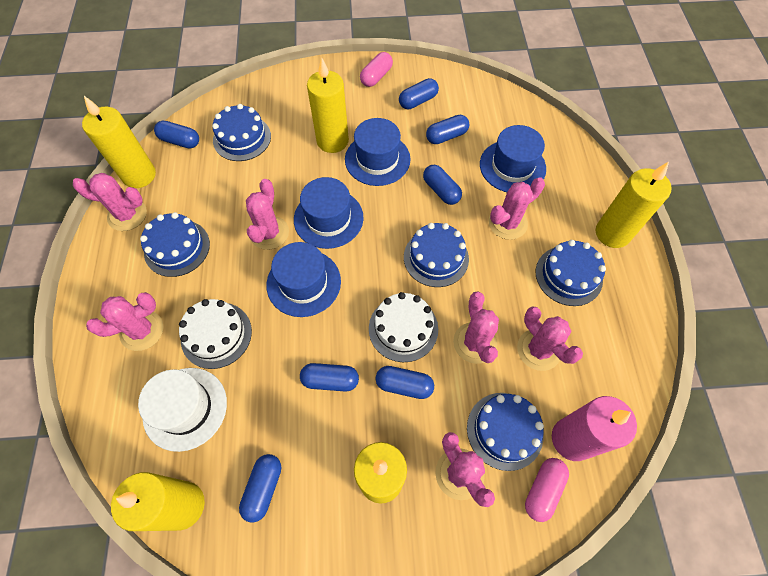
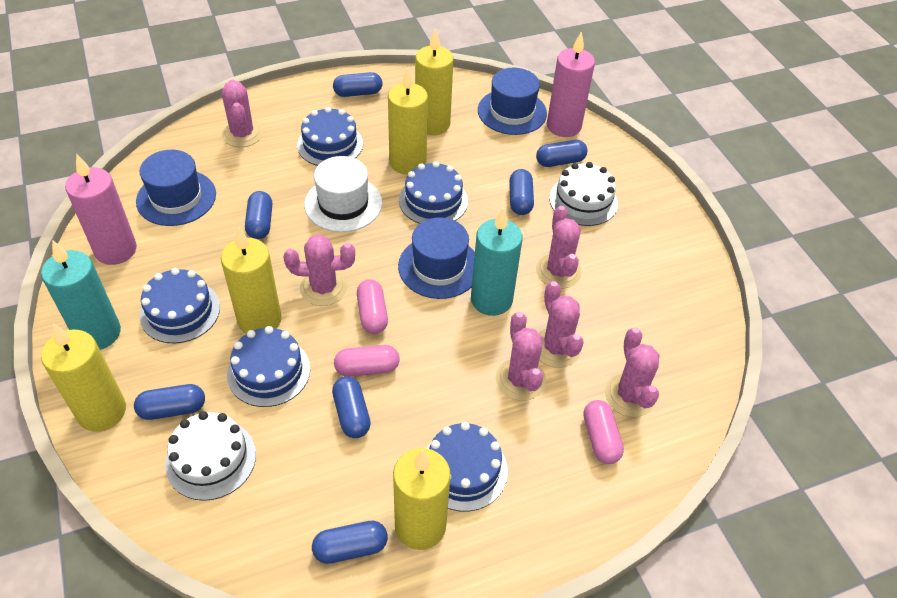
blue hat: 4 -> 3
pink cactus: 7 -> 6
pink candle: 1 -> 2
pink capsule: 2 -> 3
turquoise candle: 0 -> 2

